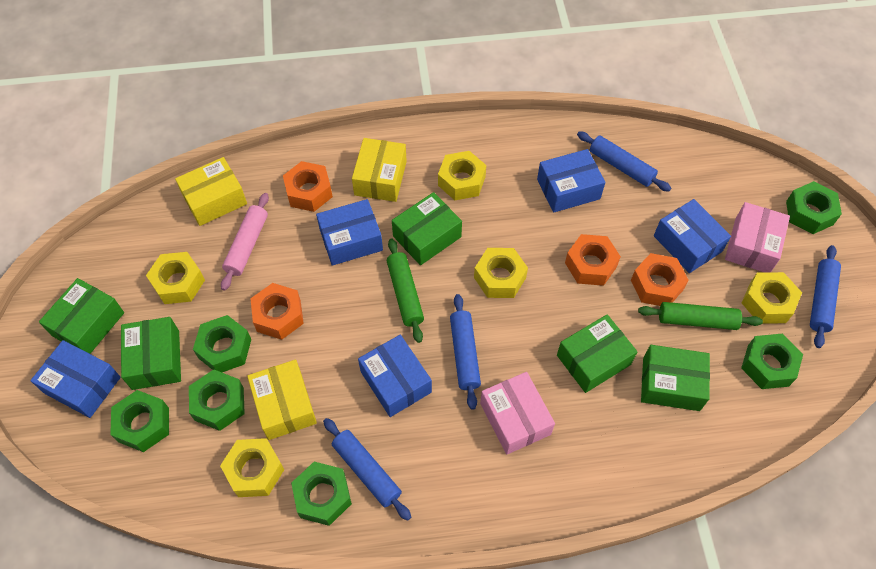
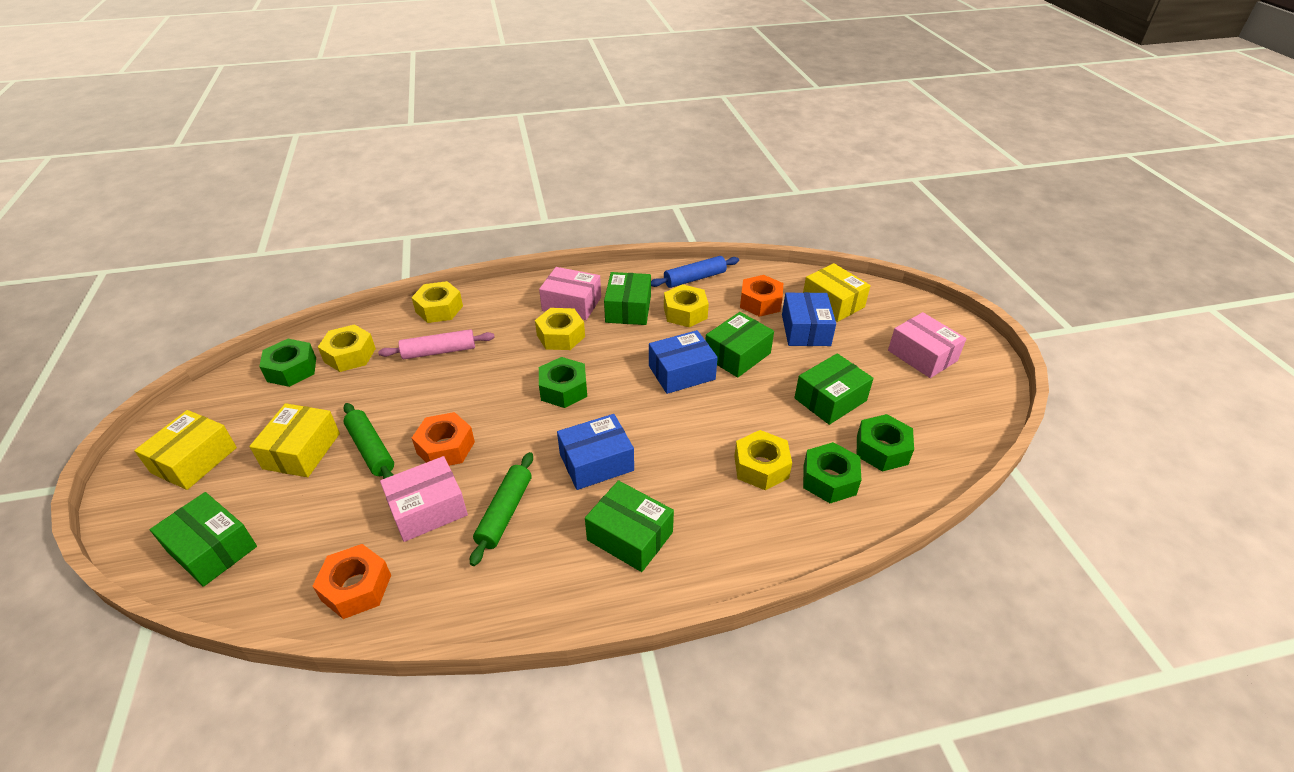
blue box: 5 -> 3
blue rolling pin: 4 -> 1
green nut: 6 -> 4
orange nut: 4 -> 3
pink box: 2 -> 3

